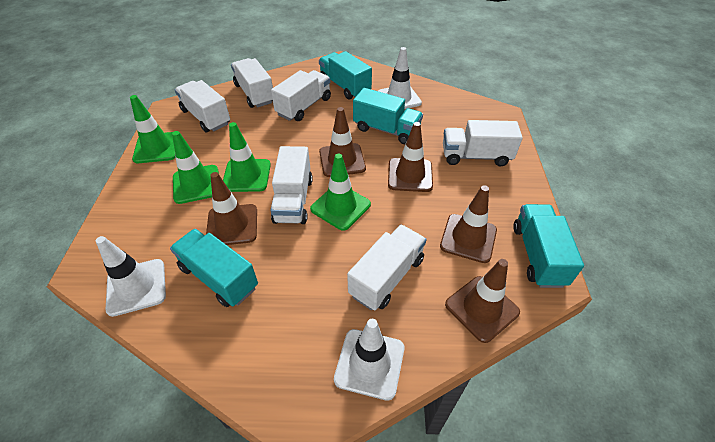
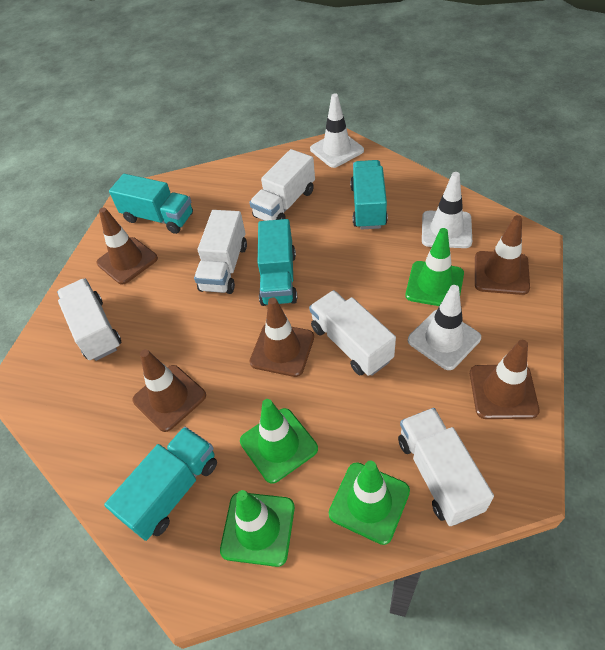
white truck: 6 -> 5

